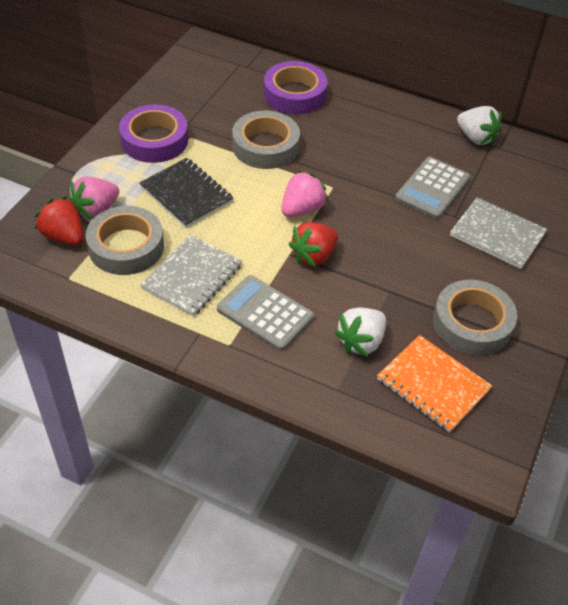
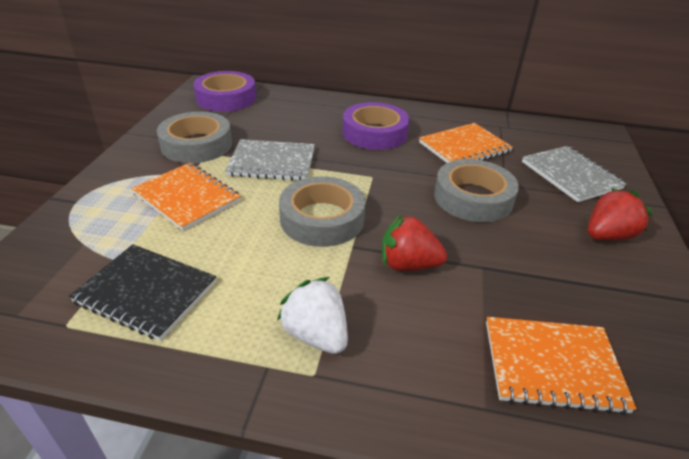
grey calculator: 2 -> 0
orange notebook: 1 -> 3
pink strawberry: 2 -> 0
white strawberry: 2 -> 1

